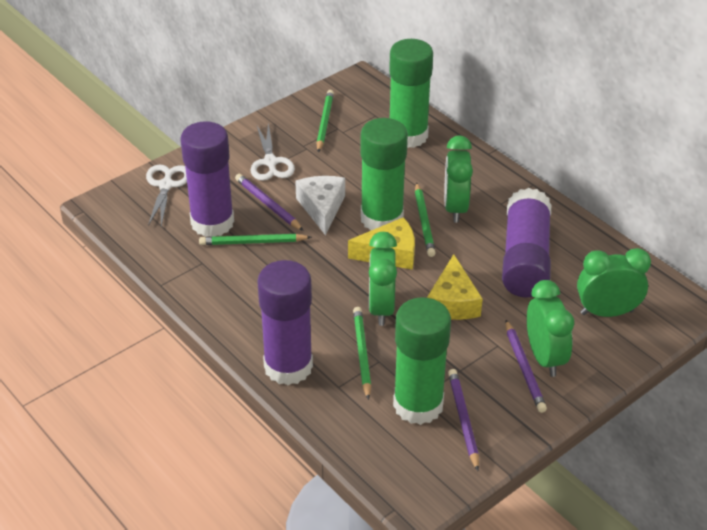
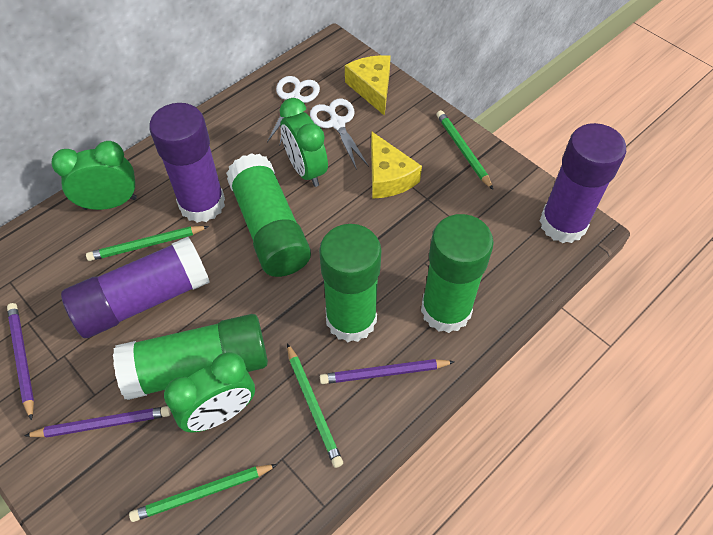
green clock: 4 -> 3
green glue stick: 3 -> 4
white cheese: 1 -> 0

